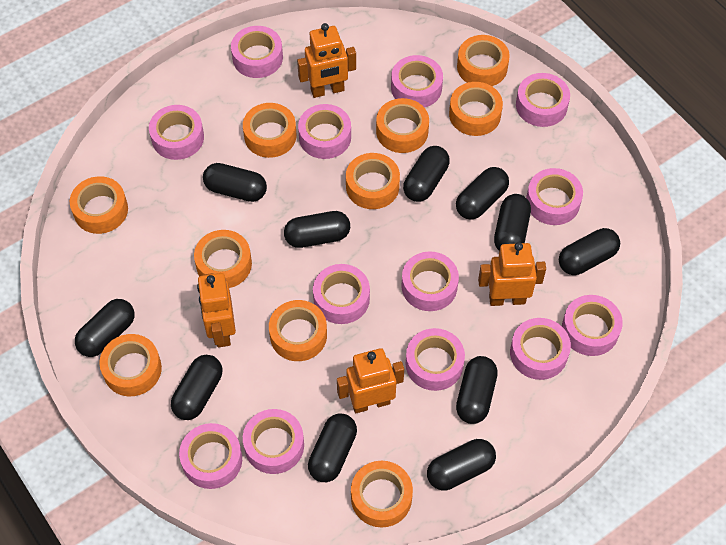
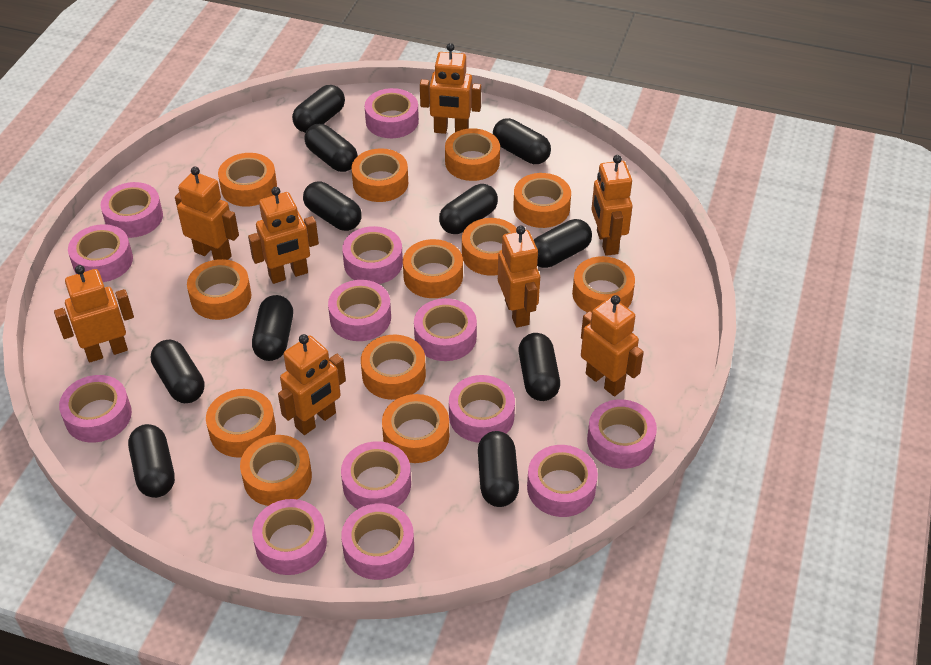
orange robot: 4 -> 8
orange tape: 10 -> 12

